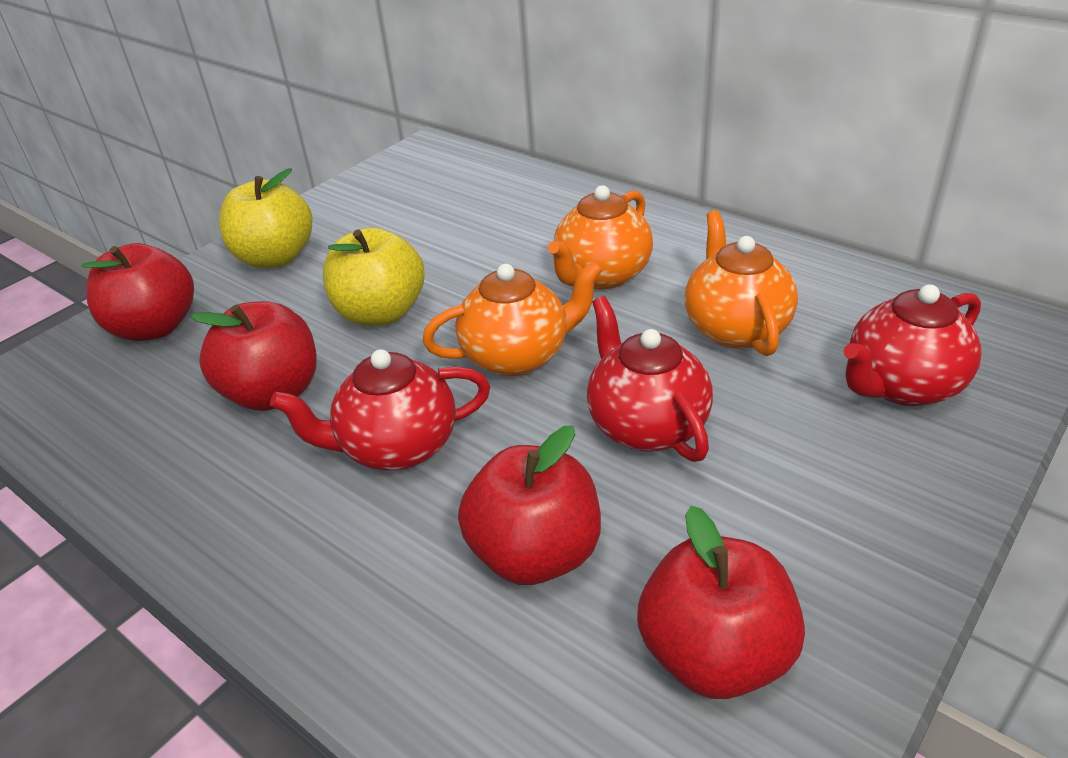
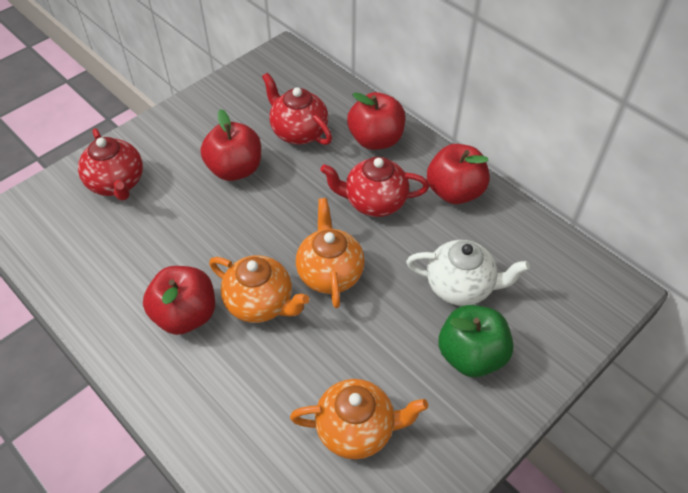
green apple: 0 -> 1
white teapot: 0 -> 1
yellow apple: 2 -> 0

